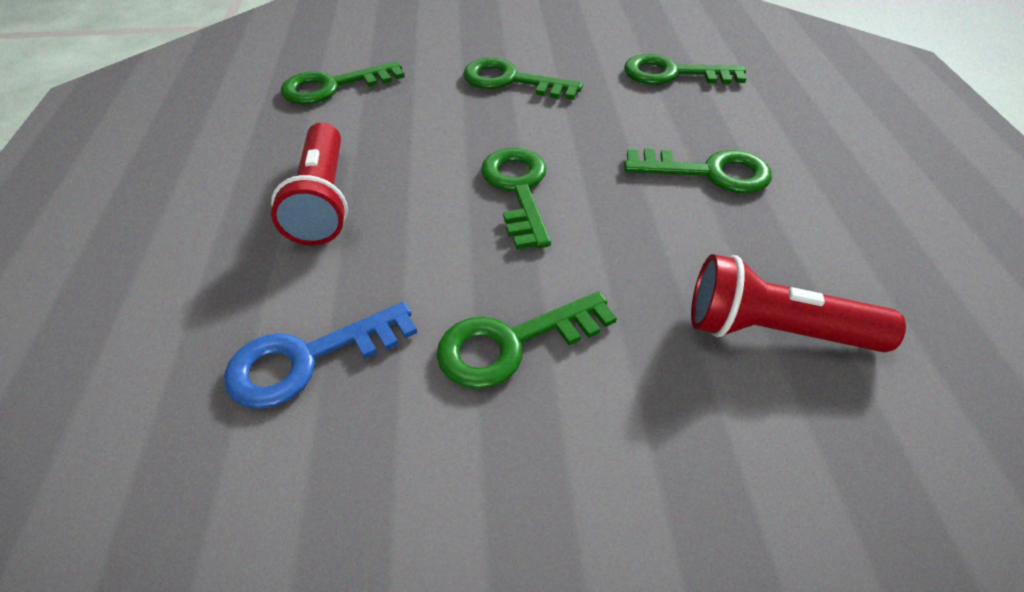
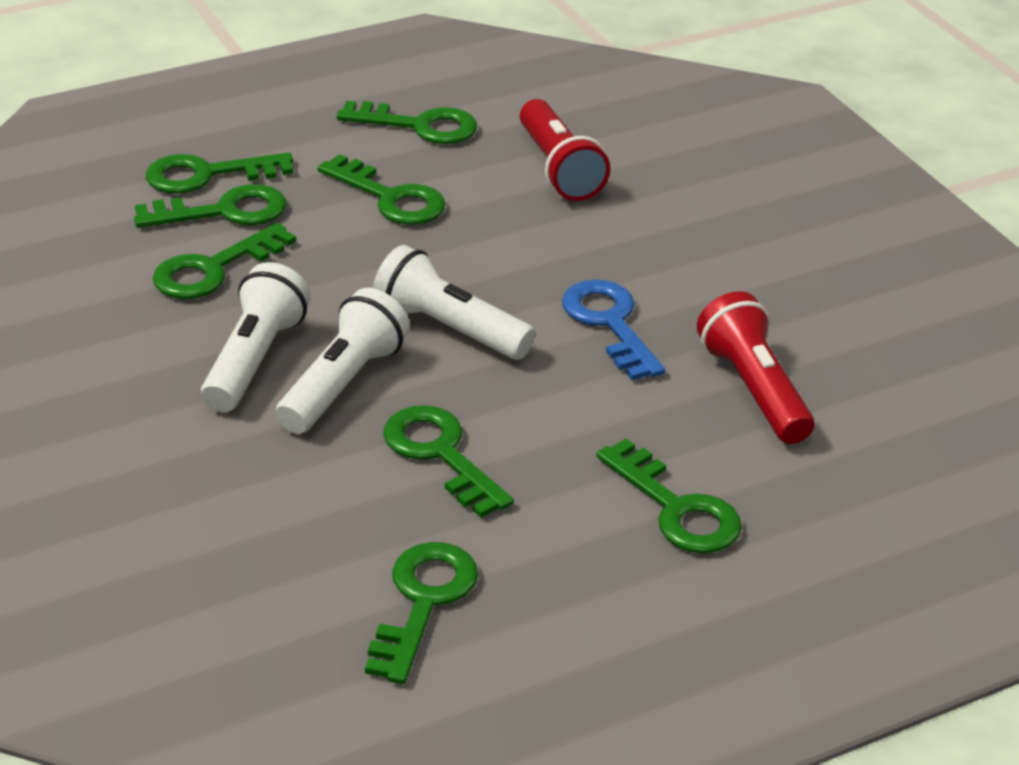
green key: 6 -> 8
white flashlight: 0 -> 3

